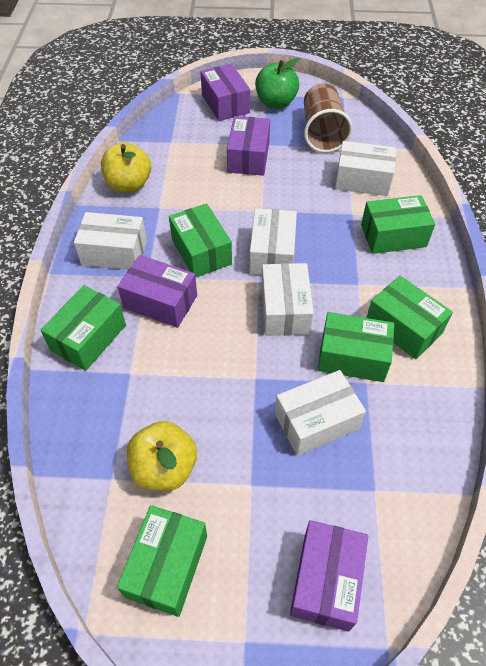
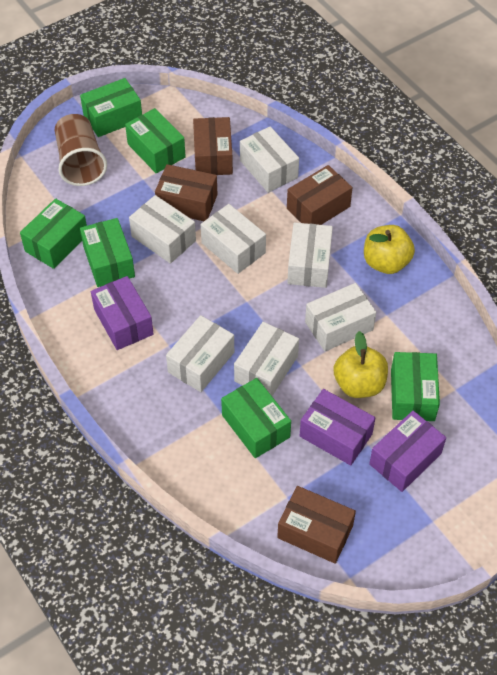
brown box: 0 -> 4
green apple: 1 -> 0
purple box: 4 -> 3
white box: 5 -> 7

